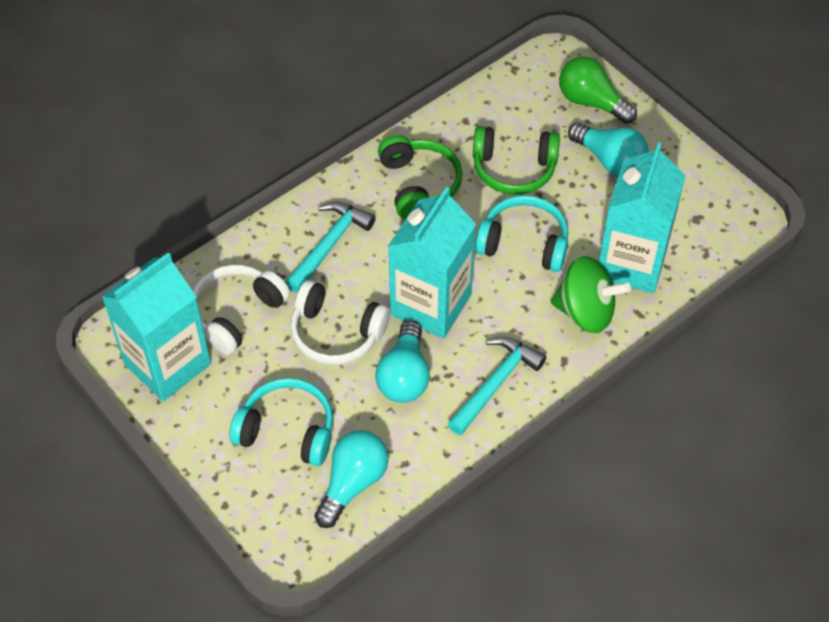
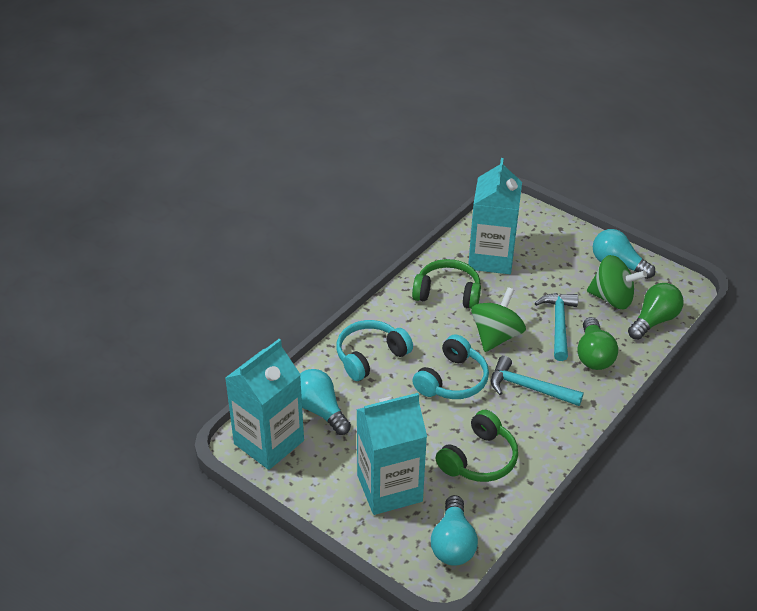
green light bulb: 1 -> 2
green spinning top: 1 -> 2
white headphones: 2 -> 0

